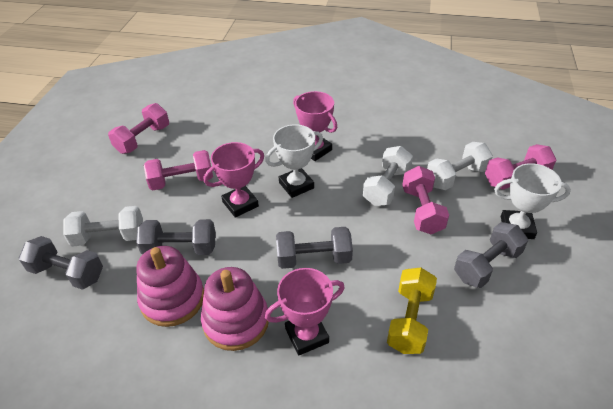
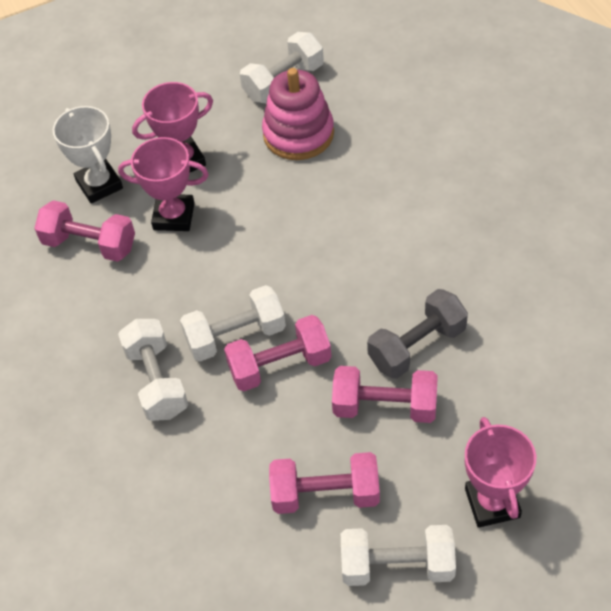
grey dumbbell: 4 -> 1
pink stacking toy: 2 -> 1
white dumbbell: 3 -> 4
white trophy: 2 -> 1
yellow dumbbell: 1 -> 0

